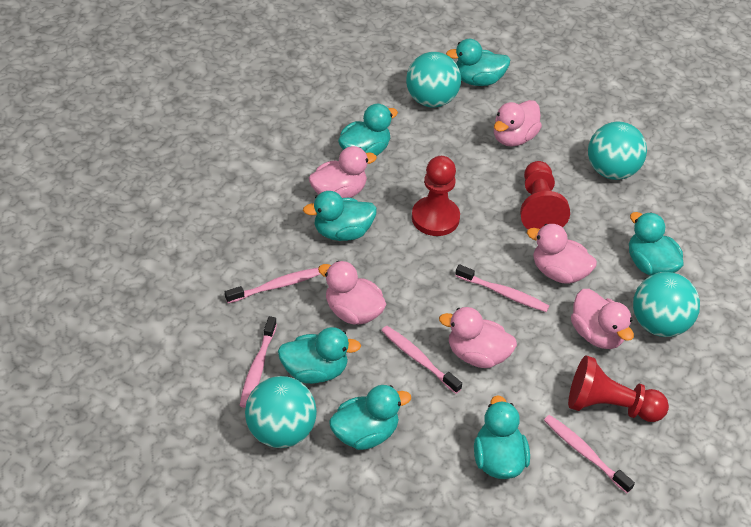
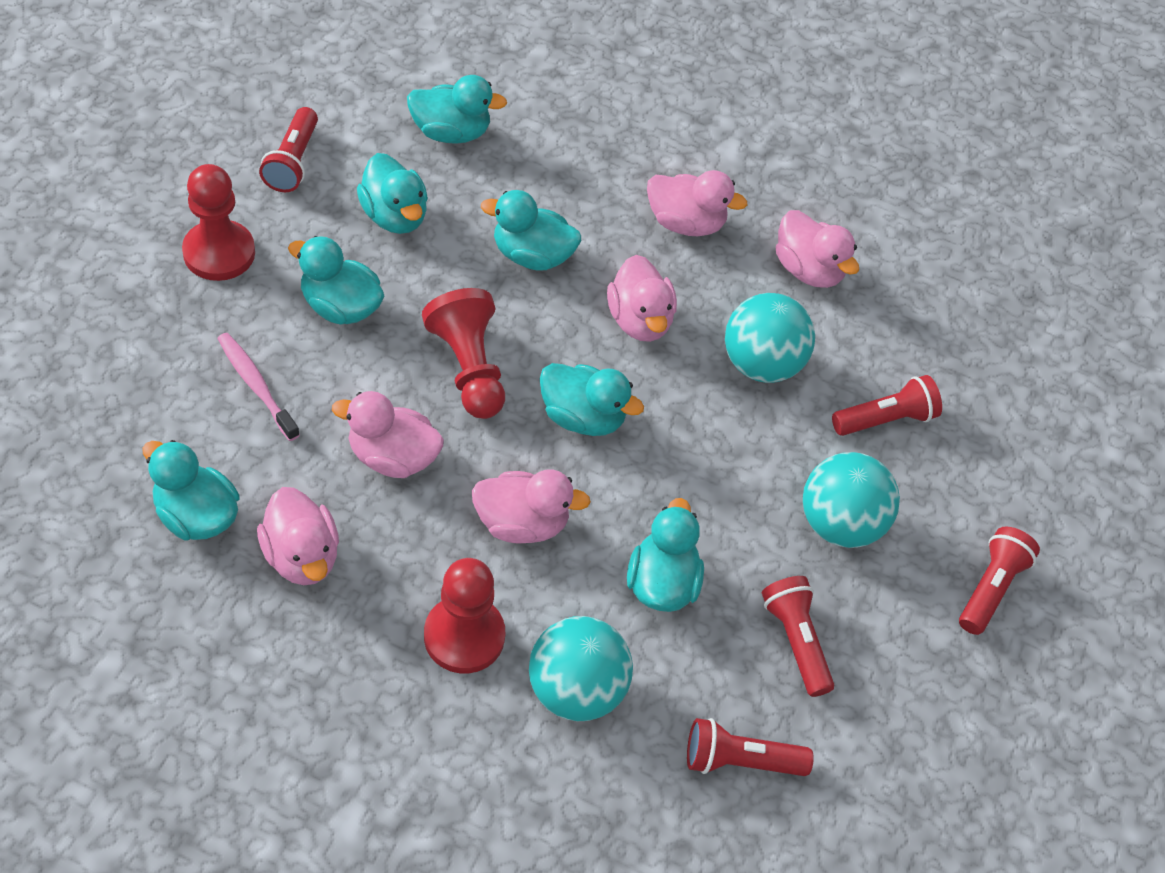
pink toothbrush: 5 -> 1
red flashlight: 0 -> 5
turquoise ball: 4 -> 3

